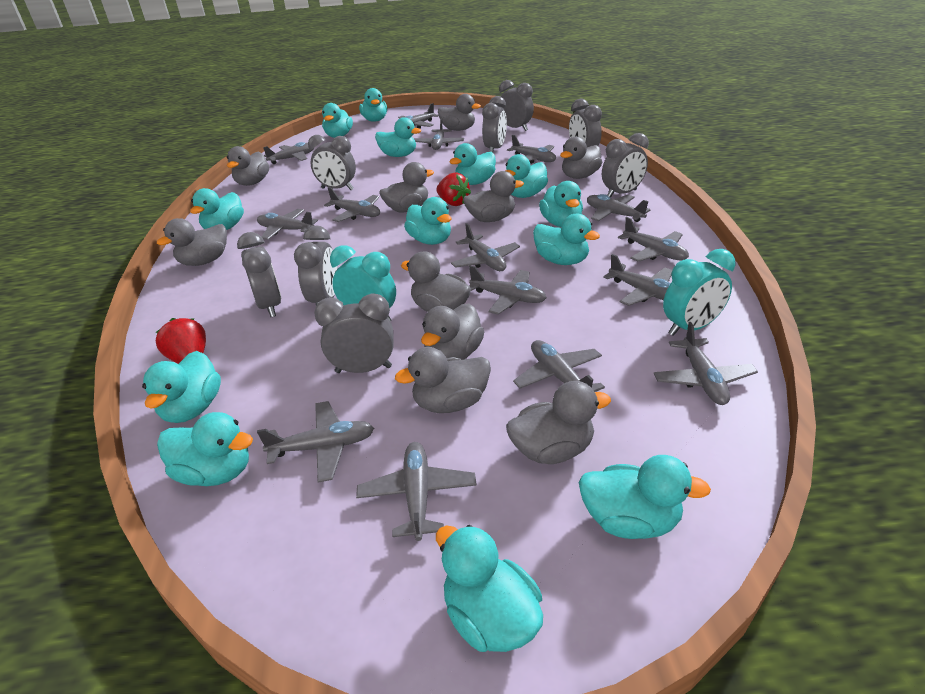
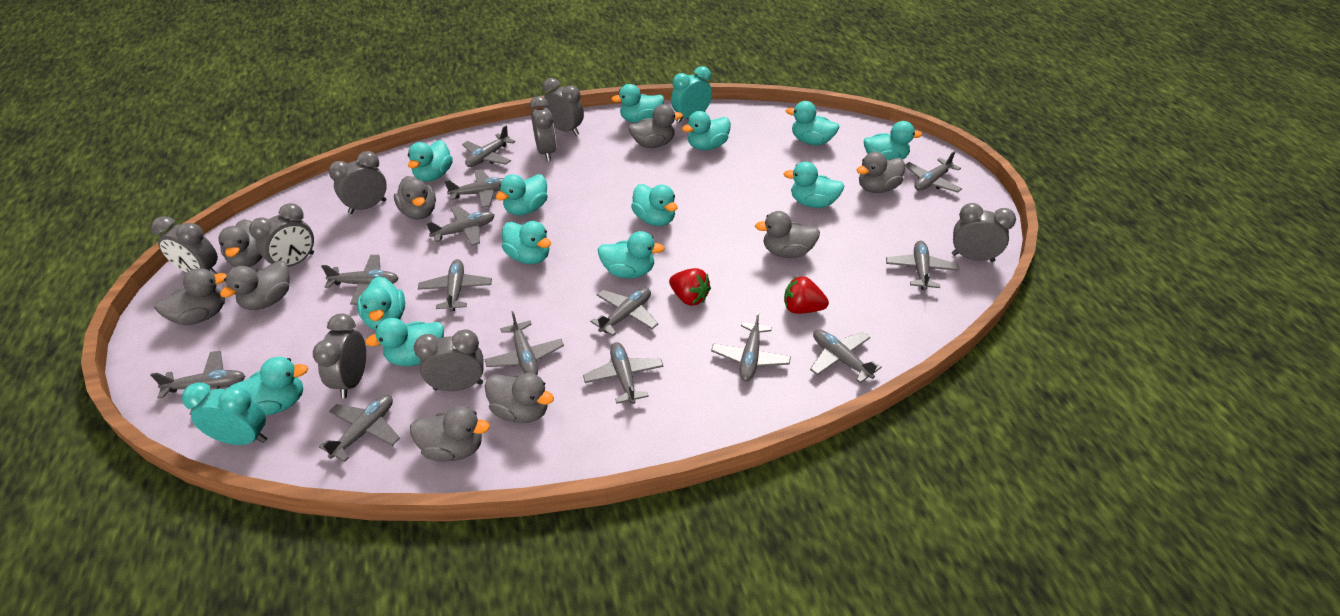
grey duck: 10 -> 9
grey plane: 15 -> 14

